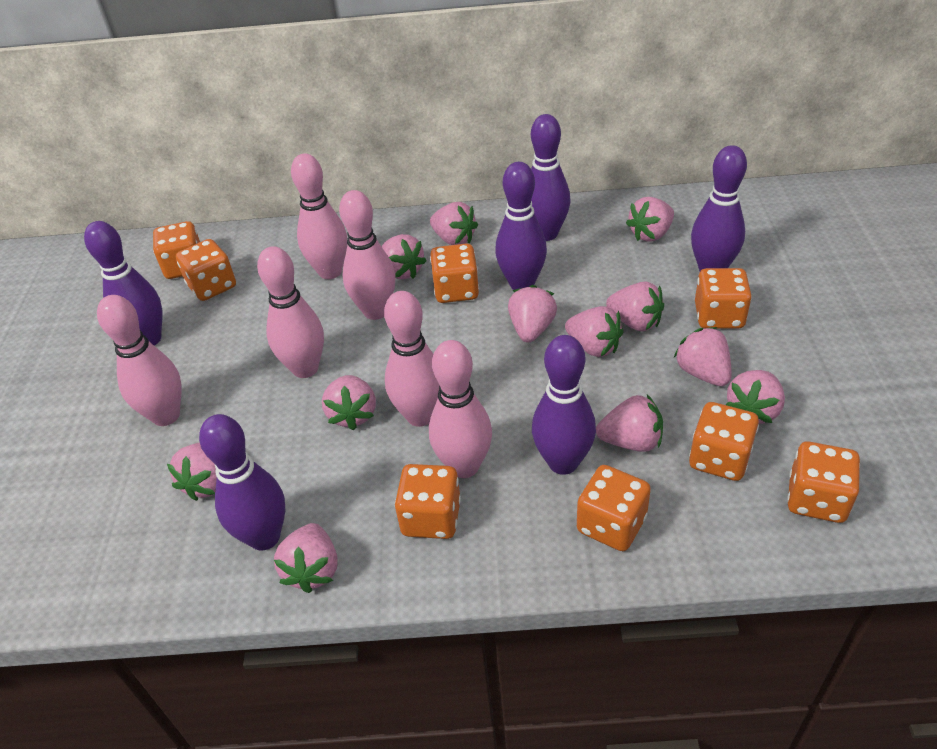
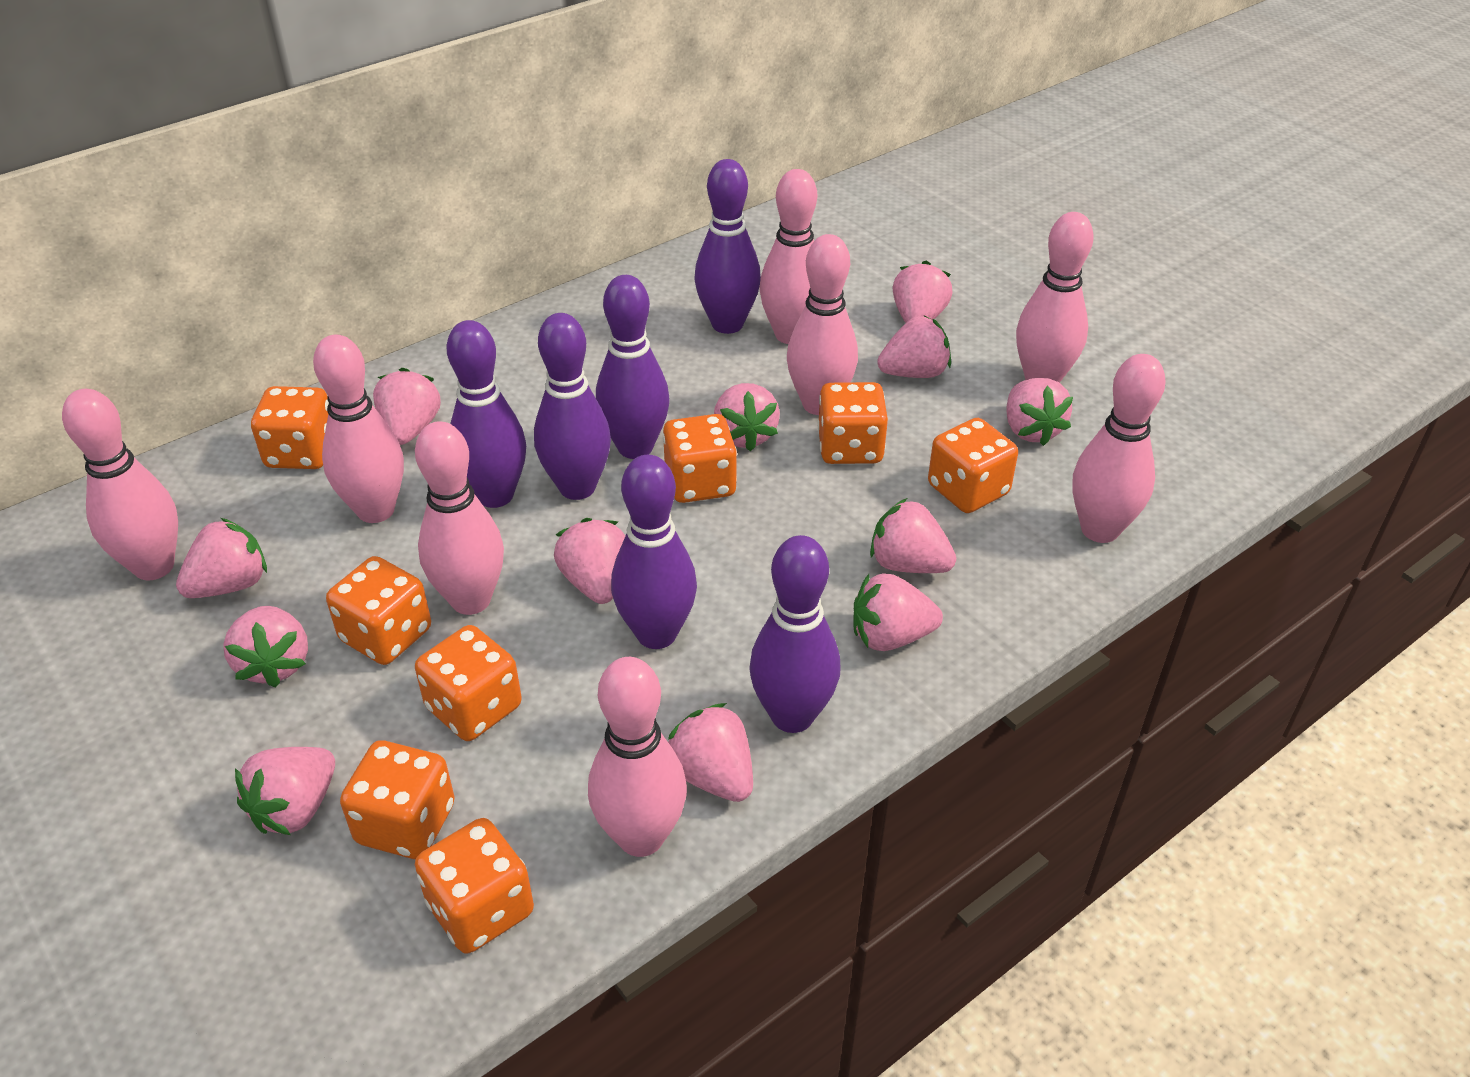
pink bowling pin: 6 -> 8

